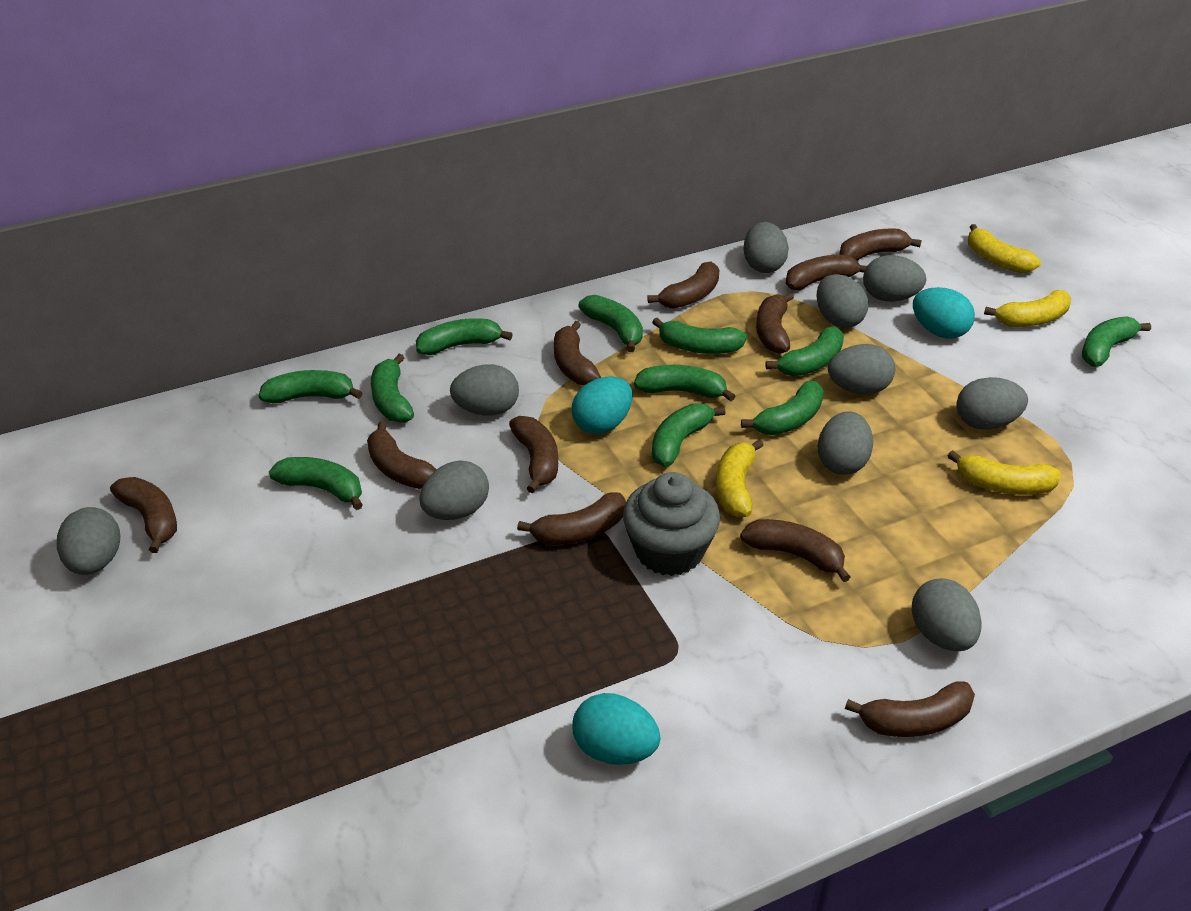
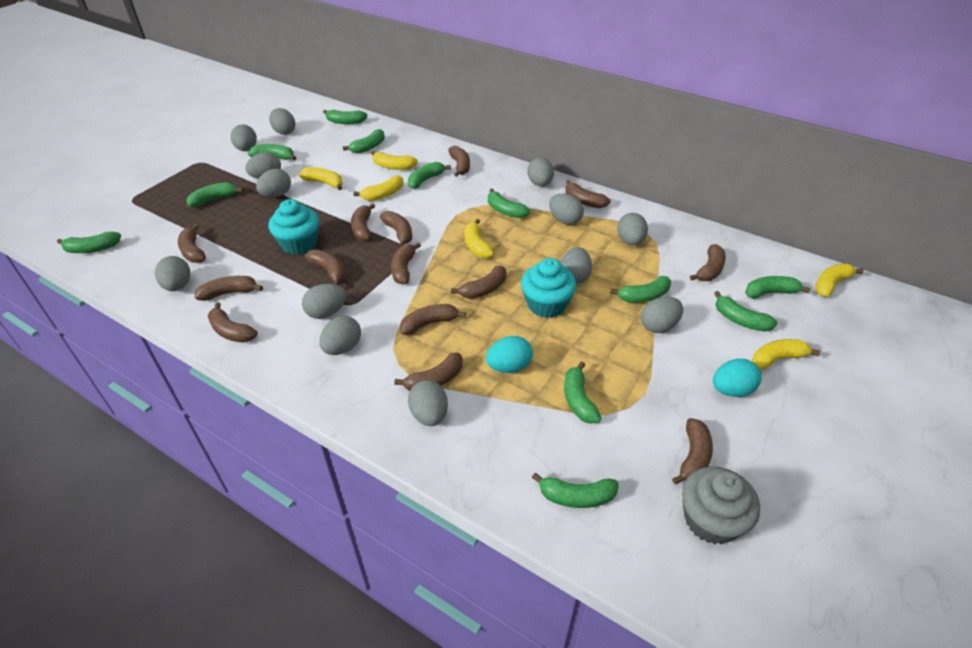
brown banana: 11 -> 14
green banana: 11 -> 12
grey egg: 10 -> 13
turquoise cupcake: 0 -> 2
turquoise egg: 3 -> 2
yellow banana: 4 -> 6

